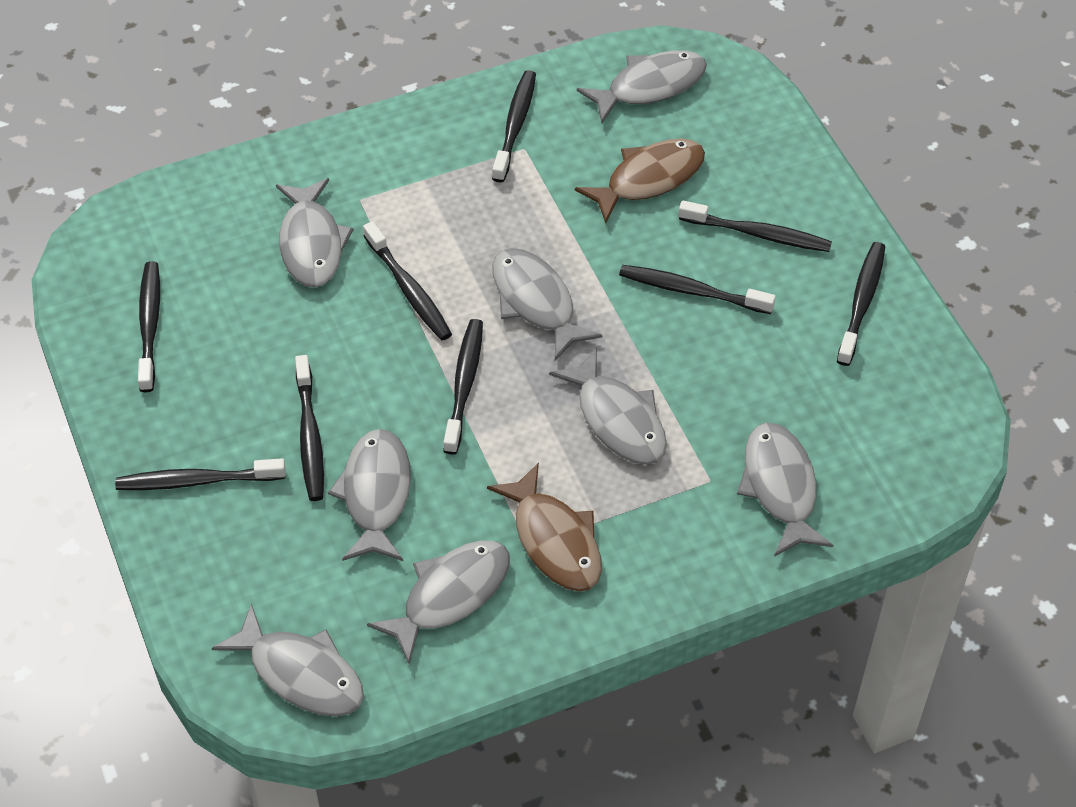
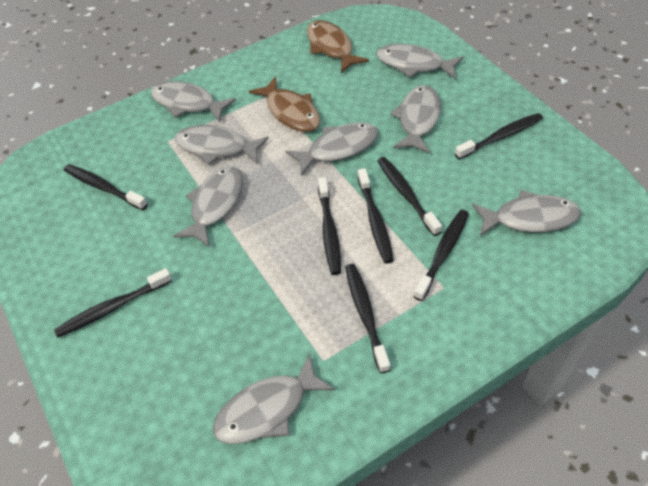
black toothbrush: 9 -> 8

